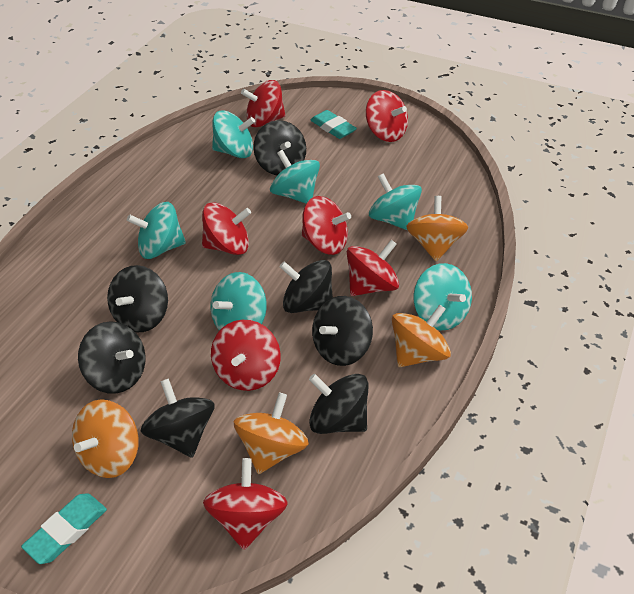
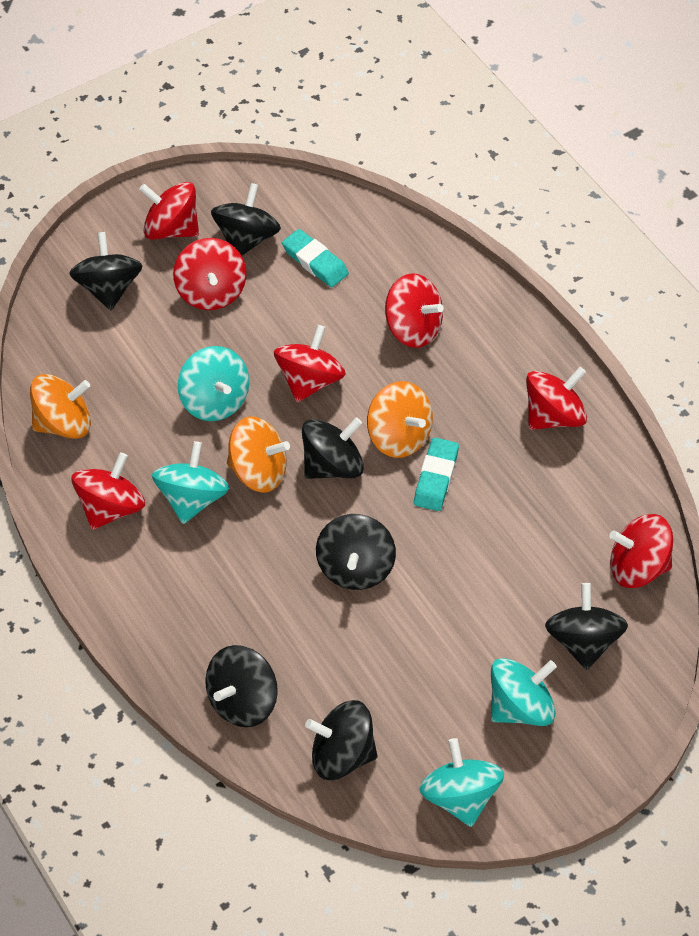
orange spinning top: 4 -> 3
turquoise spinning top: 6 -> 4

